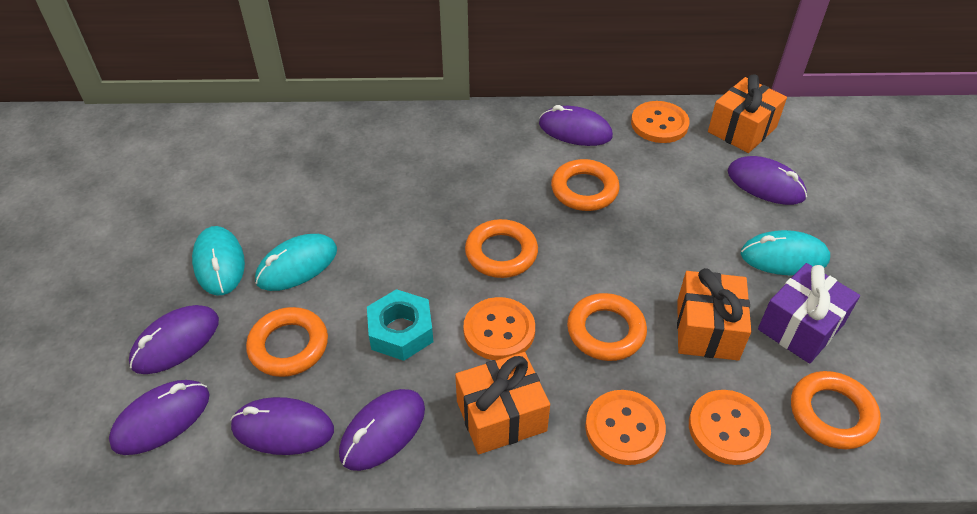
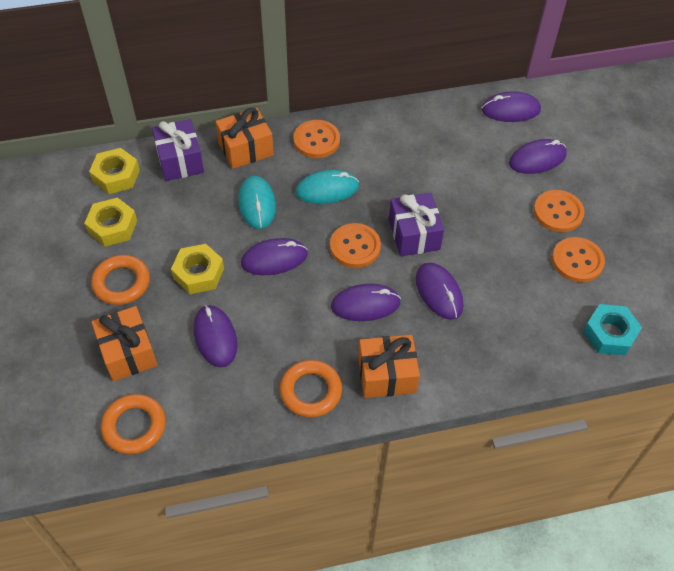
orange ring: 5 -> 3
purple gift: 1 -> 2
turquoise mouse: 3 -> 2
yellow nut: 0 -> 3

